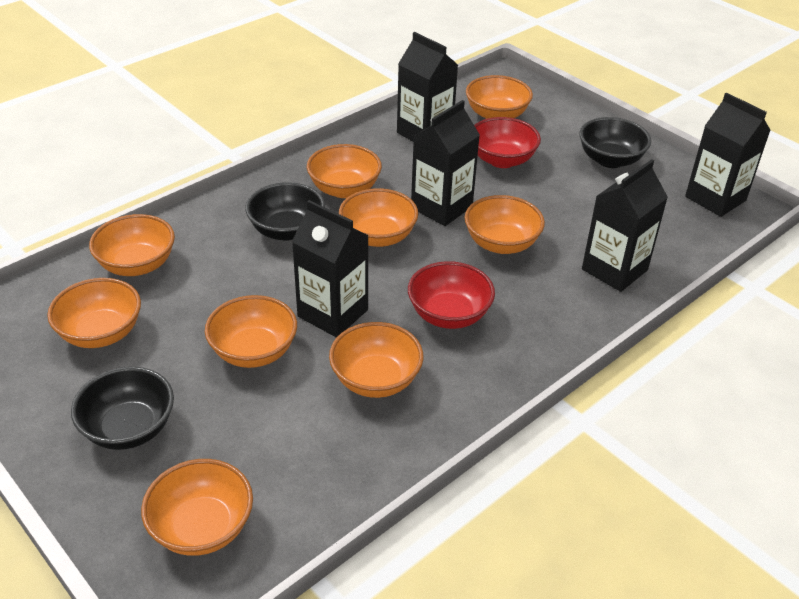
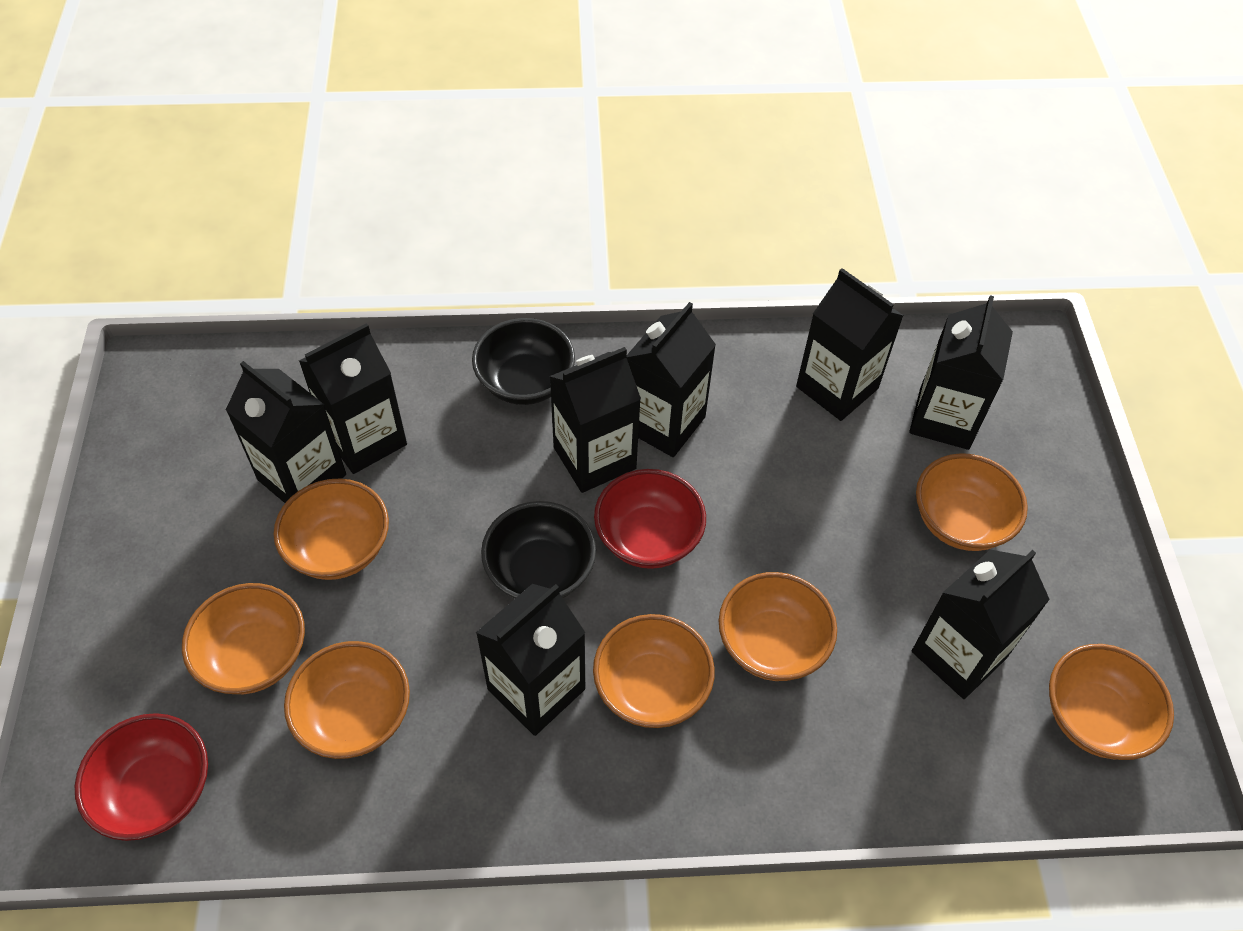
black bowl: 3 -> 2
black carton: 5 -> 8
orange bowl: 9 -> 7

